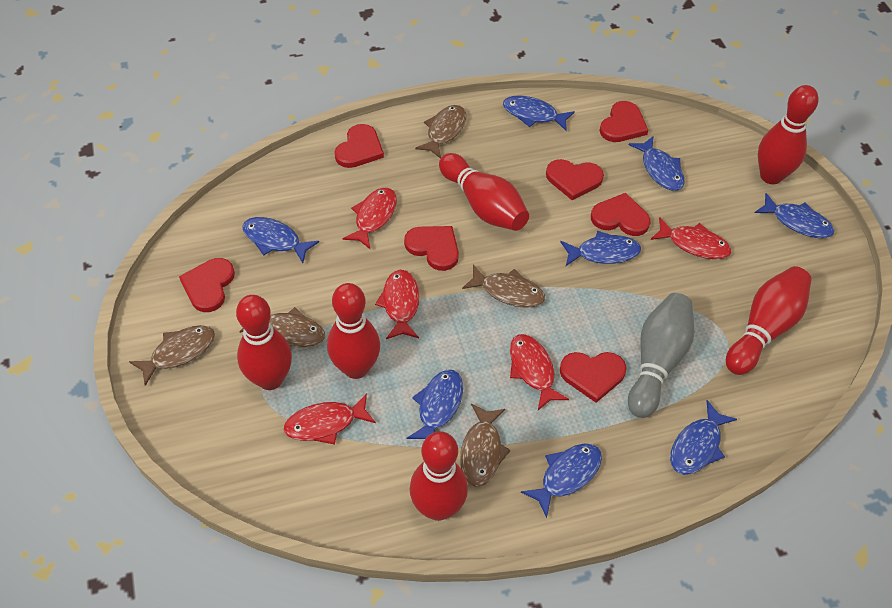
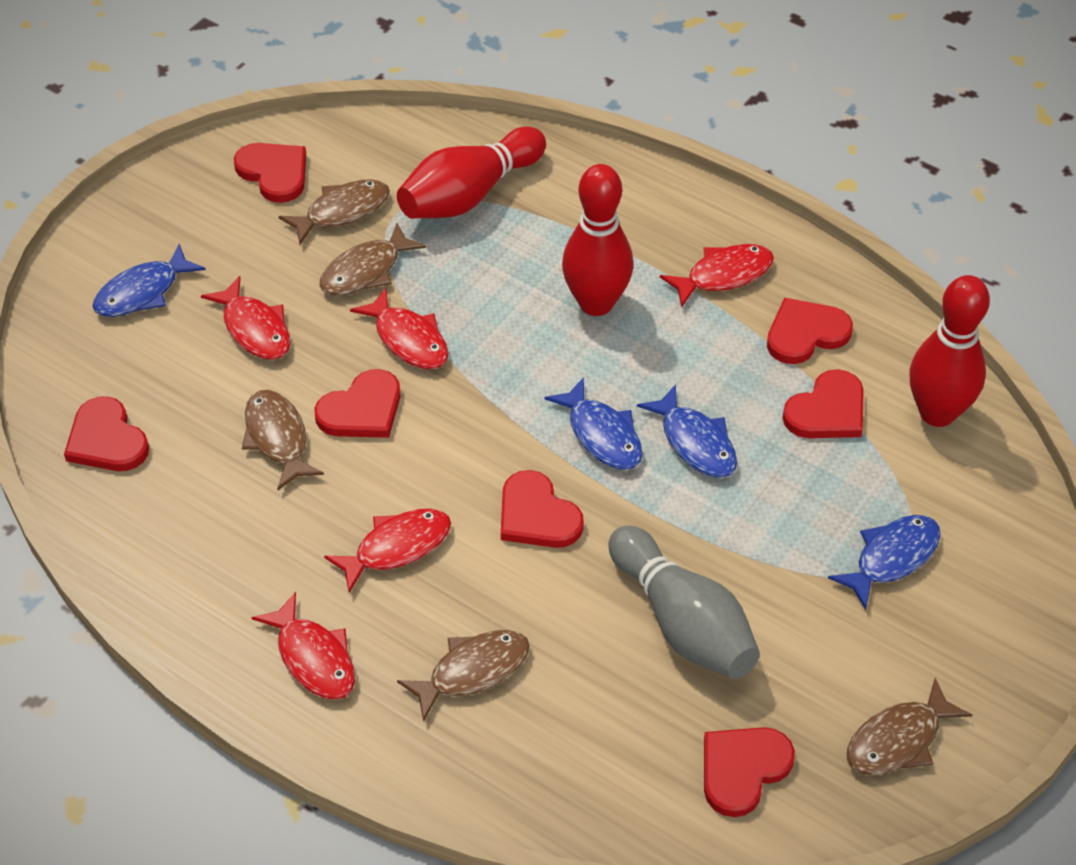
blue fish: 8 -> 4
red bowling pin: 6 -> 3

